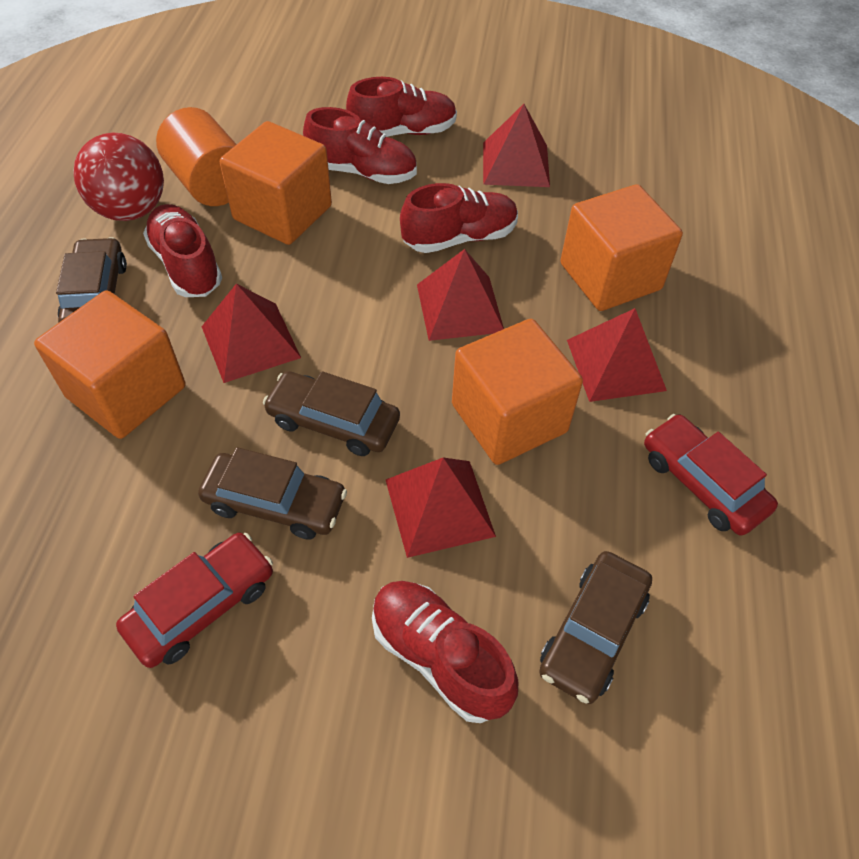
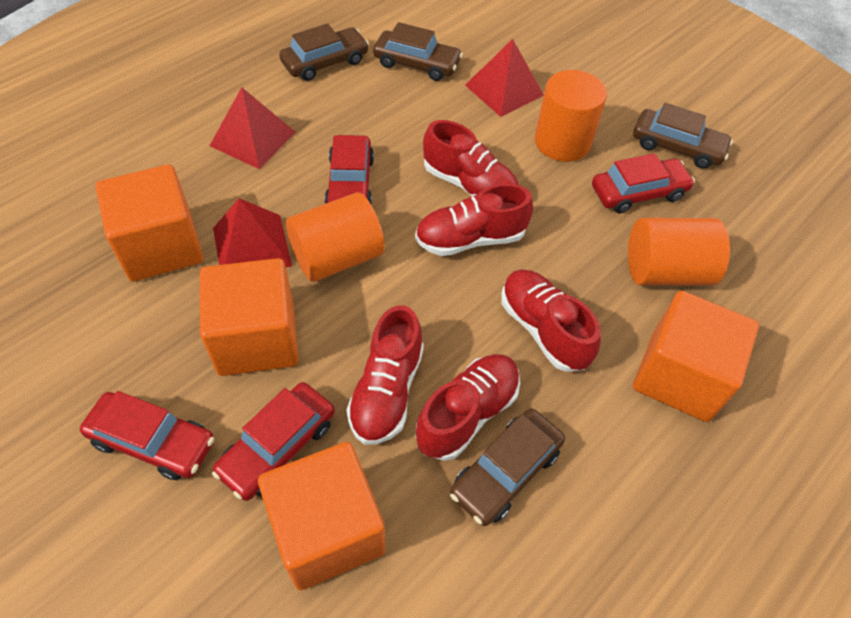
orange cylinder: 1 -> 3
red ball: 1 -> 0
red car: 2 -> 4
red pyramid: 5 -> 3

